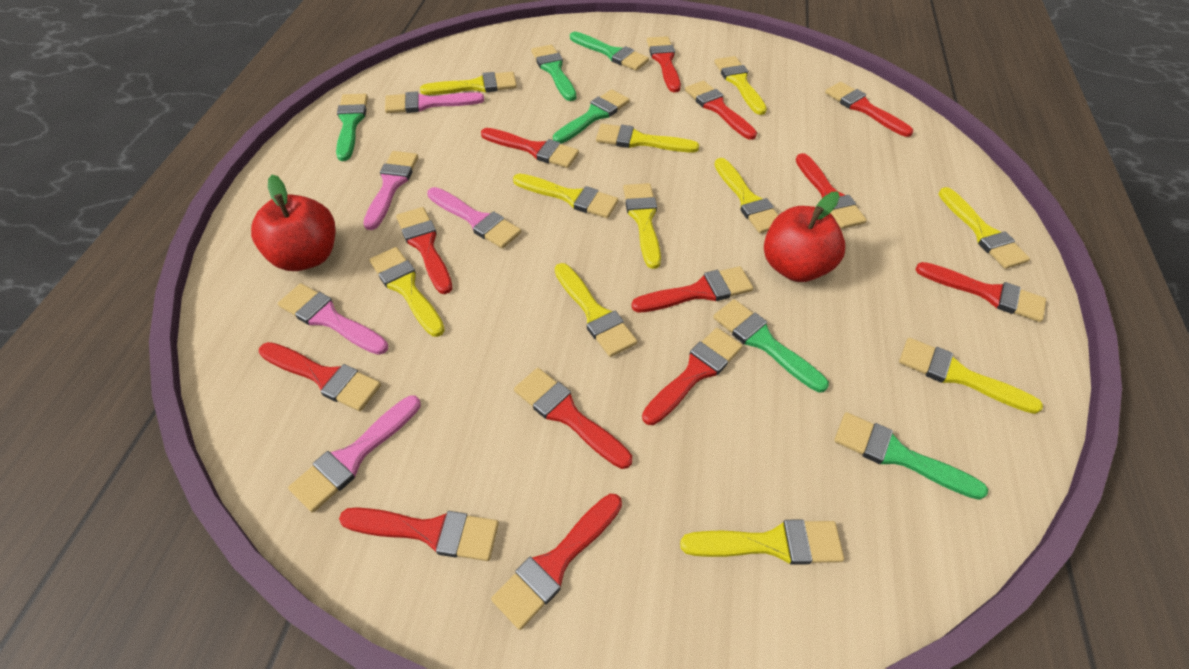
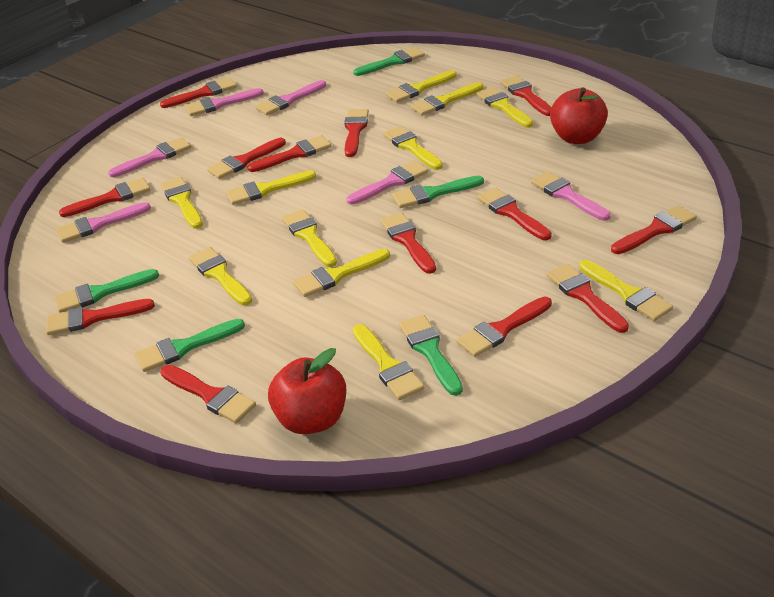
green brush: 6 -> 5
pink brush: 5 -> 6

